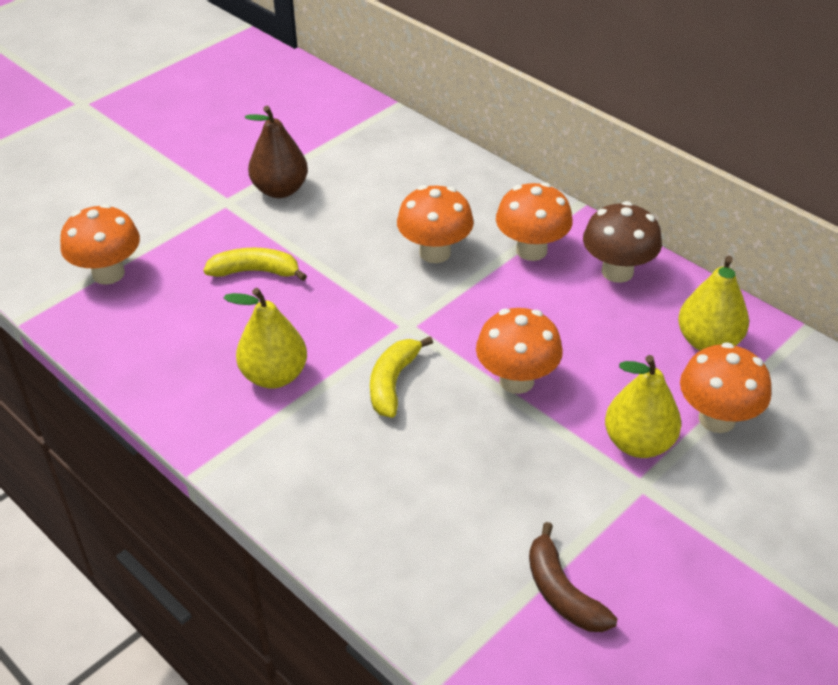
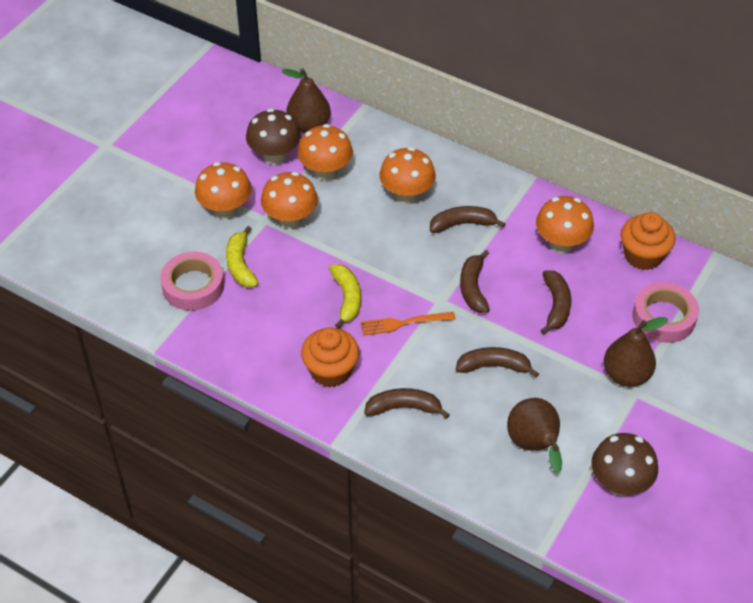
brown banana: 1 -> 5
brown mushroom: 1 -> 2
brown pear: 1 -> 3
orange cupcake: 0 -> 2
orange fork: 0 -> 1
pink tape: 0 -> 2
yellow pear: 3 -> 0

